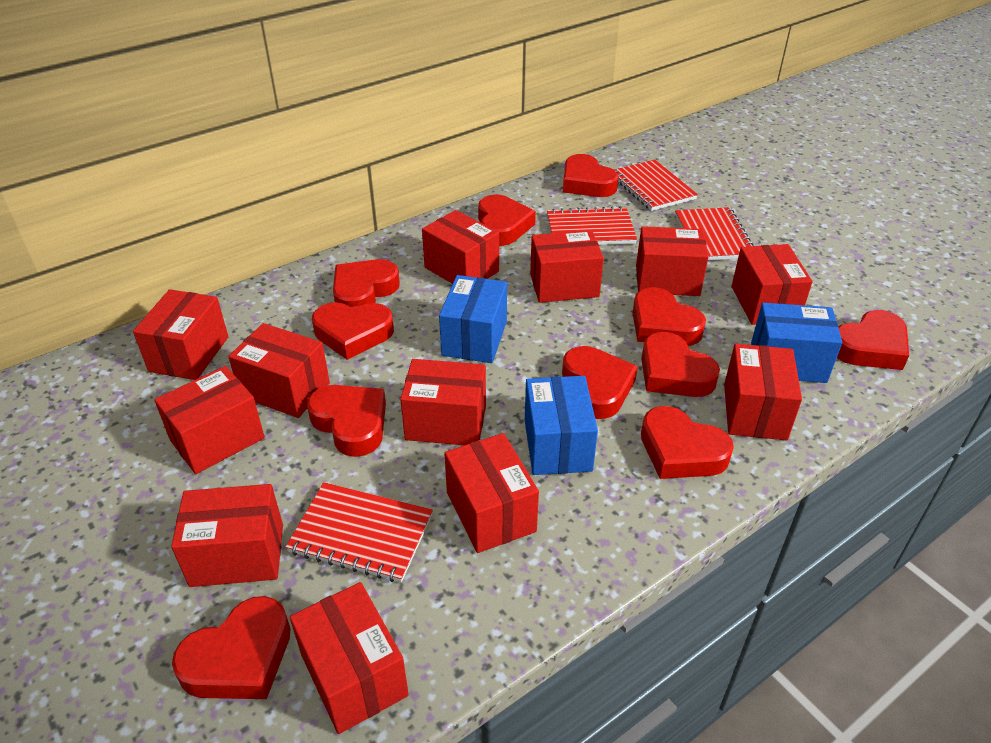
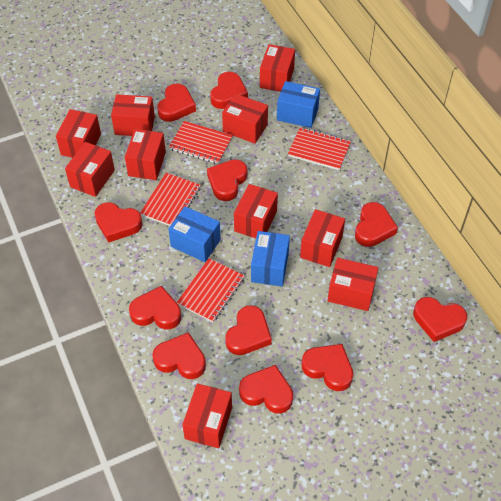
red box: 12 -> 10

